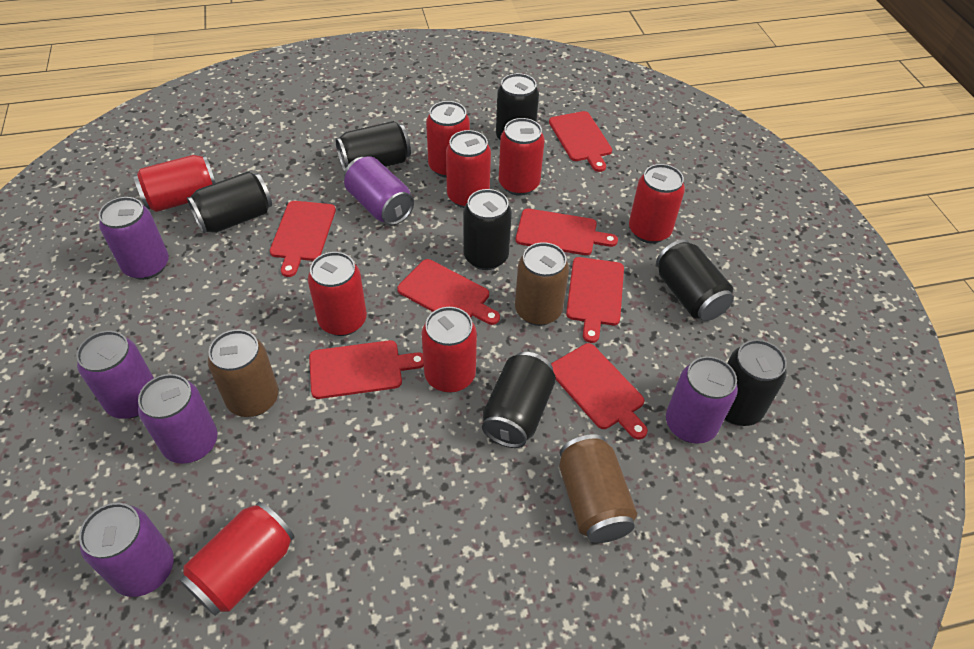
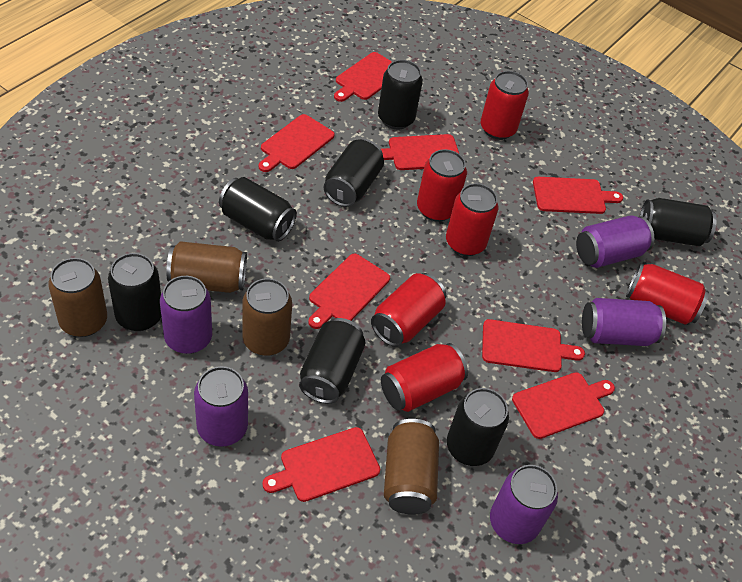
brown can: 3 -> 4
purple can: 6 -> 5
red can: 8 -> 6
red cutting board: 7 -> 8

